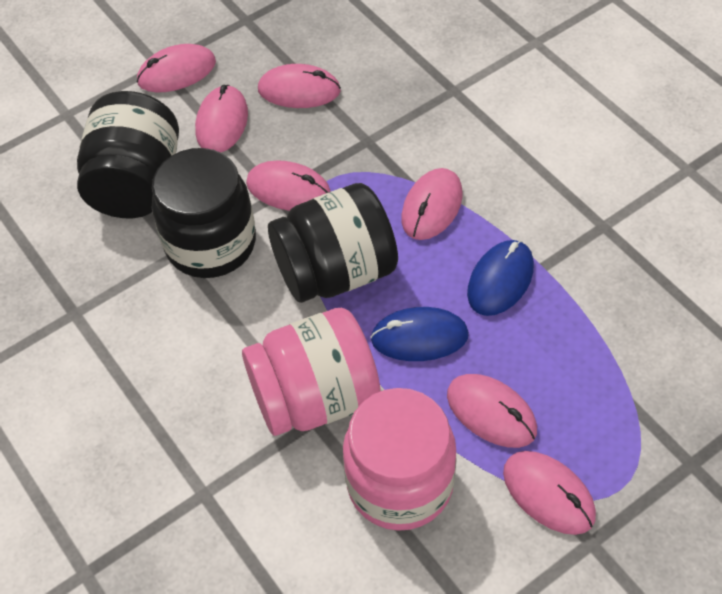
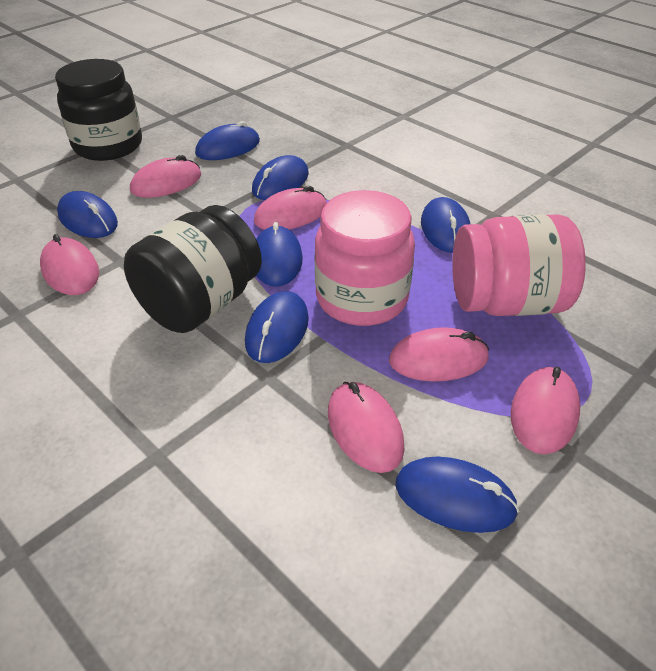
black jar: 3 -> 2
blue mouse: 2 -> 7
pink mouse: 7 -> 6

